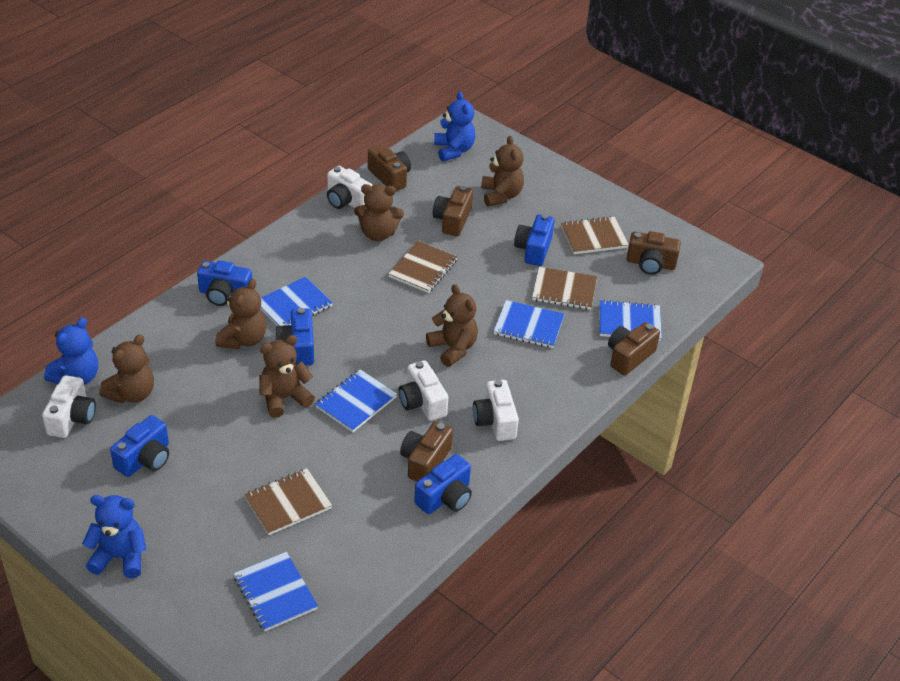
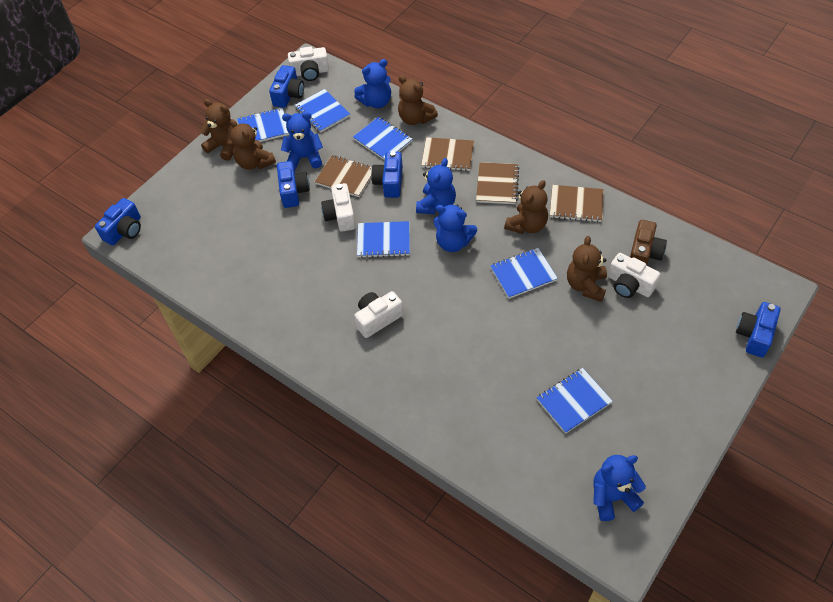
blue notebook: 5 -> 6
blue teddy bear: 3 -> 5
brown camera: 5 -> 1
brown teddy bear: 6 -> 5

